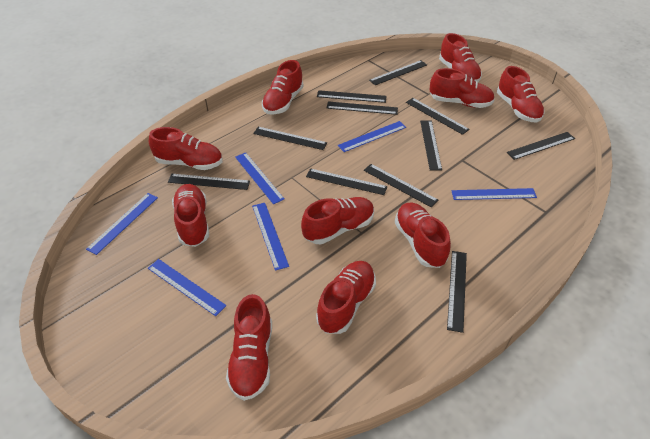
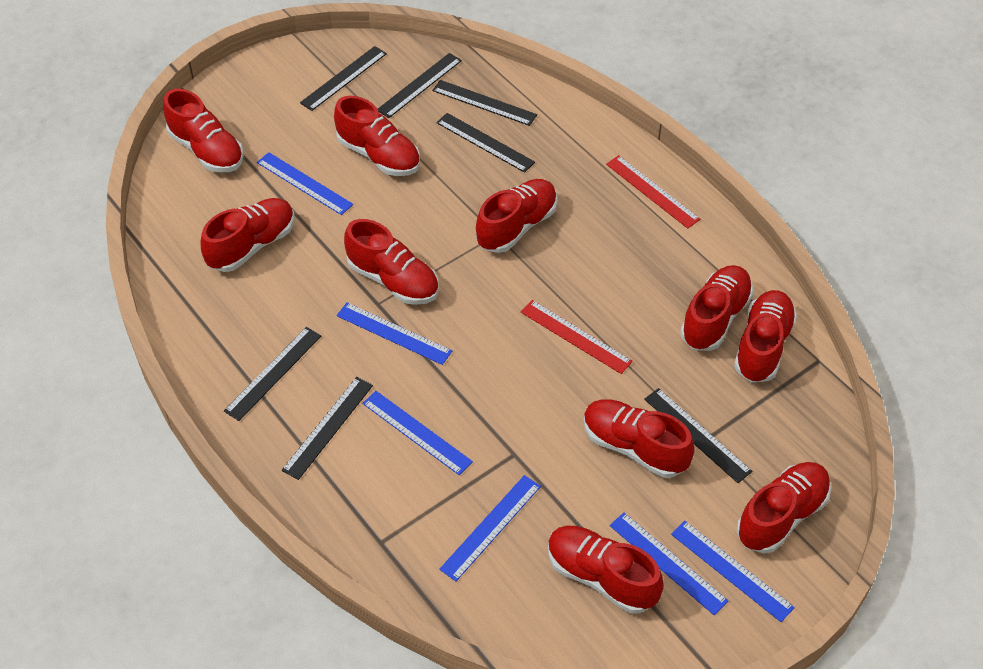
black ruler: 11 -> 7
red ruler: 0 -> 2

